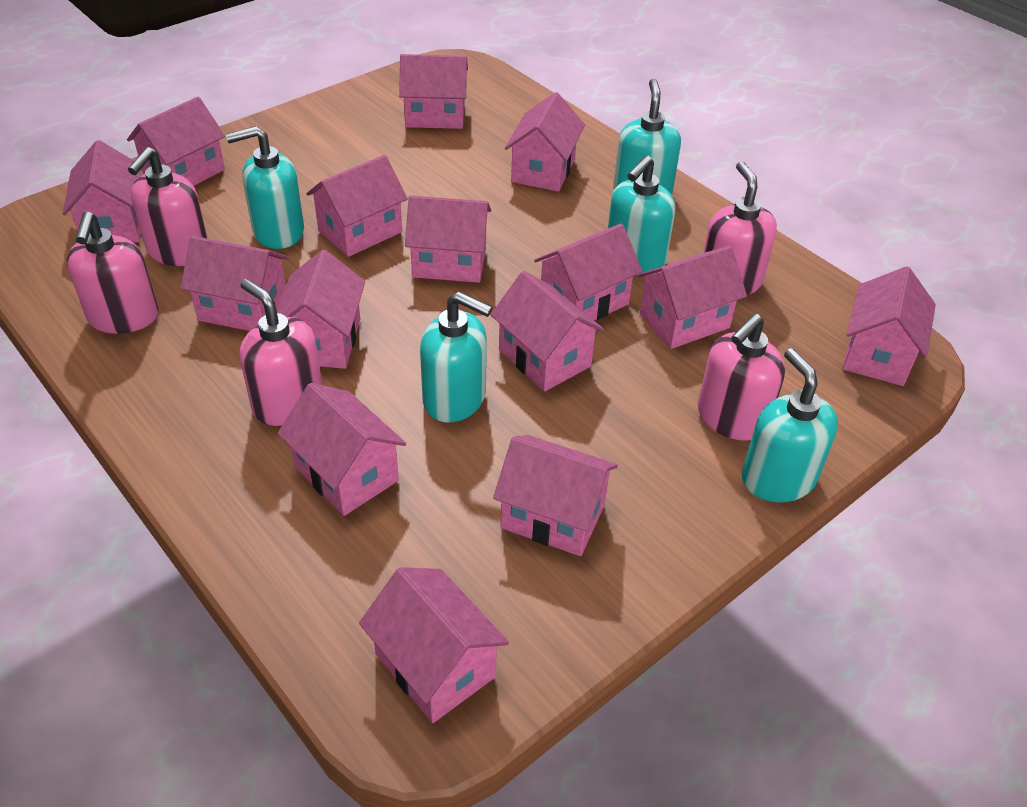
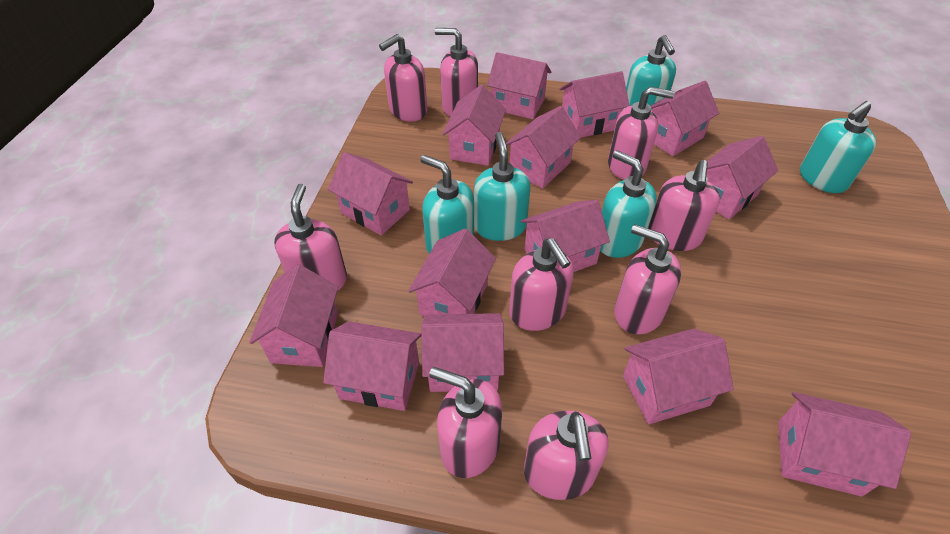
pink house: 15 -> 14
pink soap dispenser: 5 -> 9

